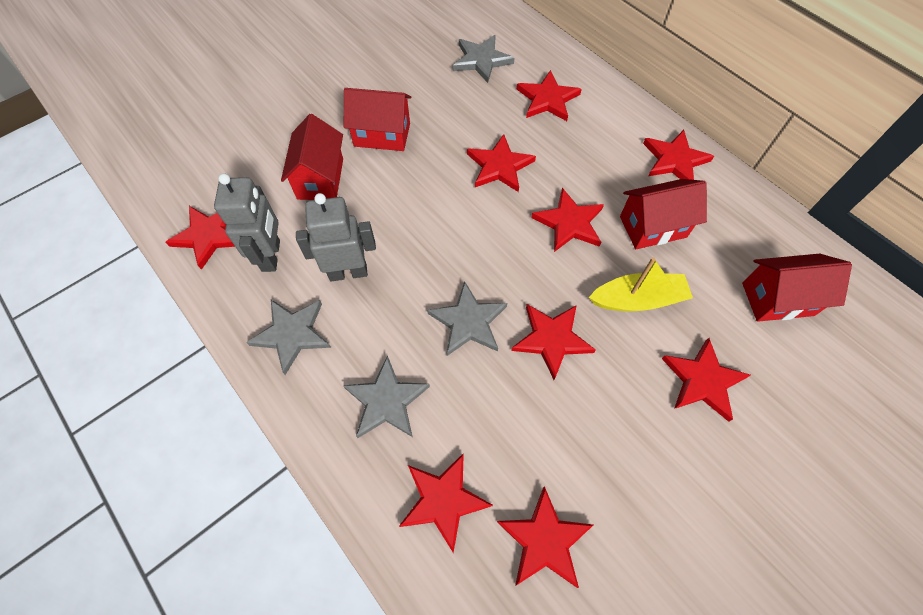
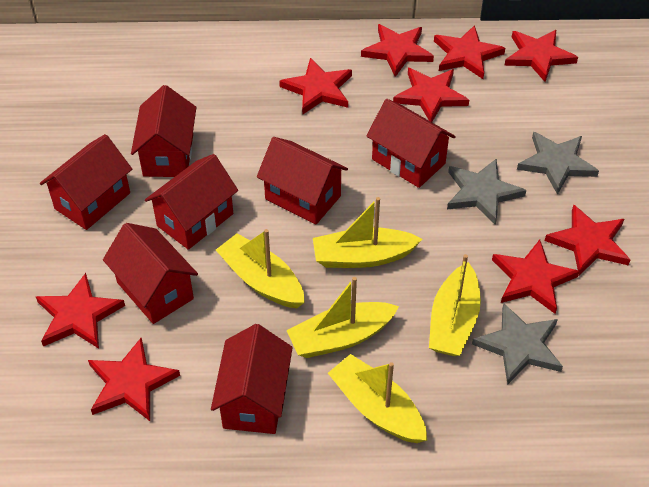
grey robot: 2 -> 0
grey star: 4 -> 3
red house: 4 -> 7
yellow boat: 1 -> 5

